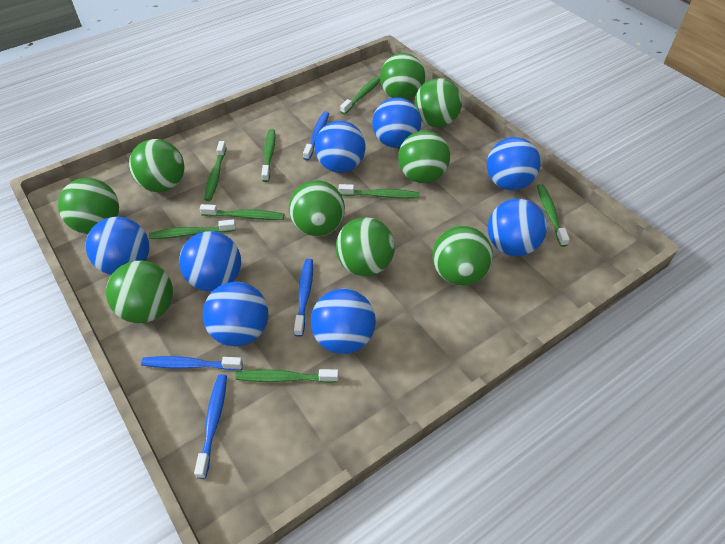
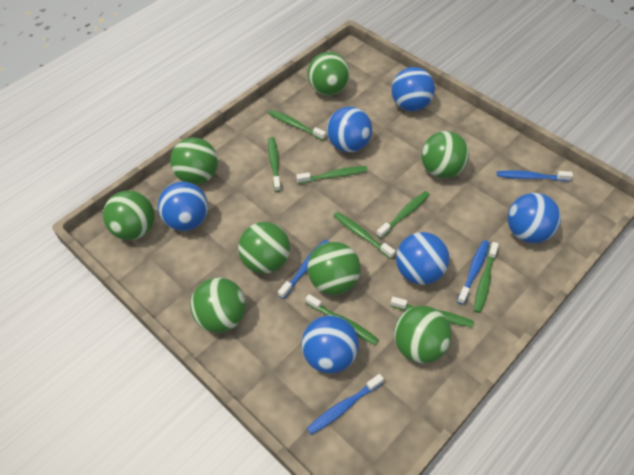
blue ball: 8 -> 6
green ball: 9 -> 8

